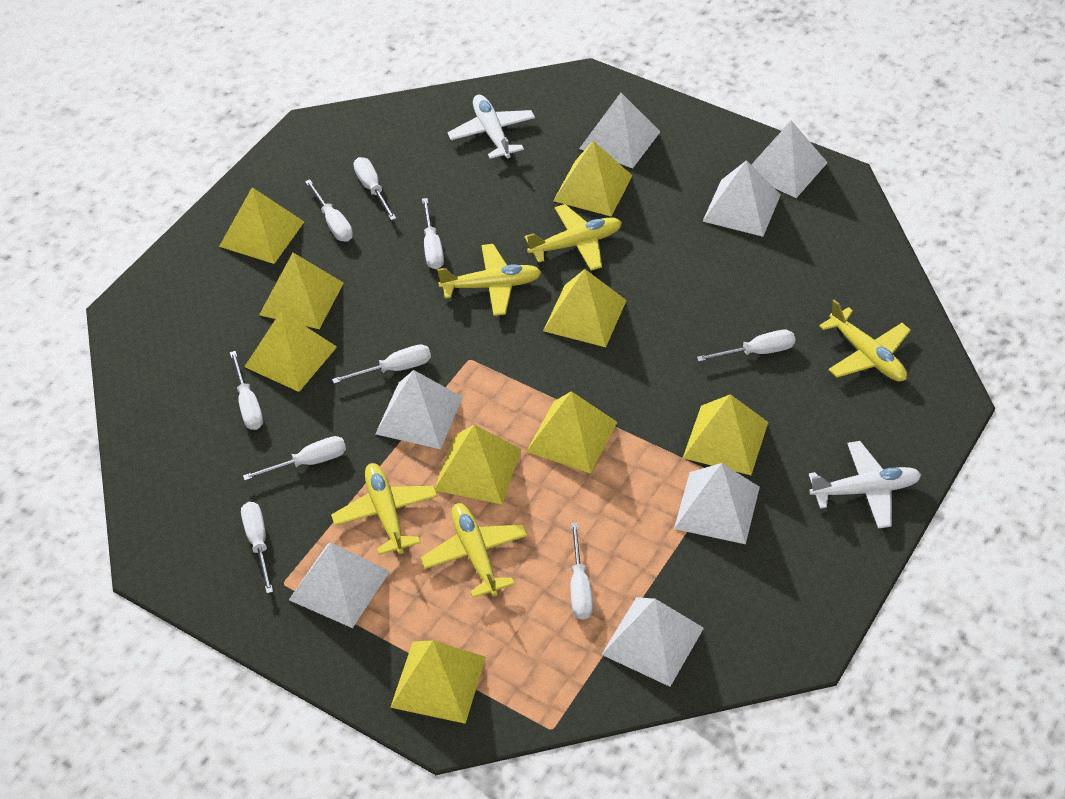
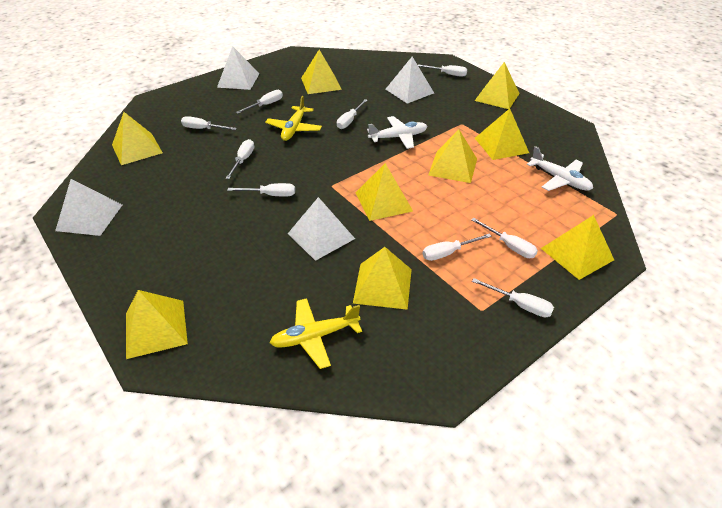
white pyramid: 7 -> 4
yellow plane: 5 -> 2

